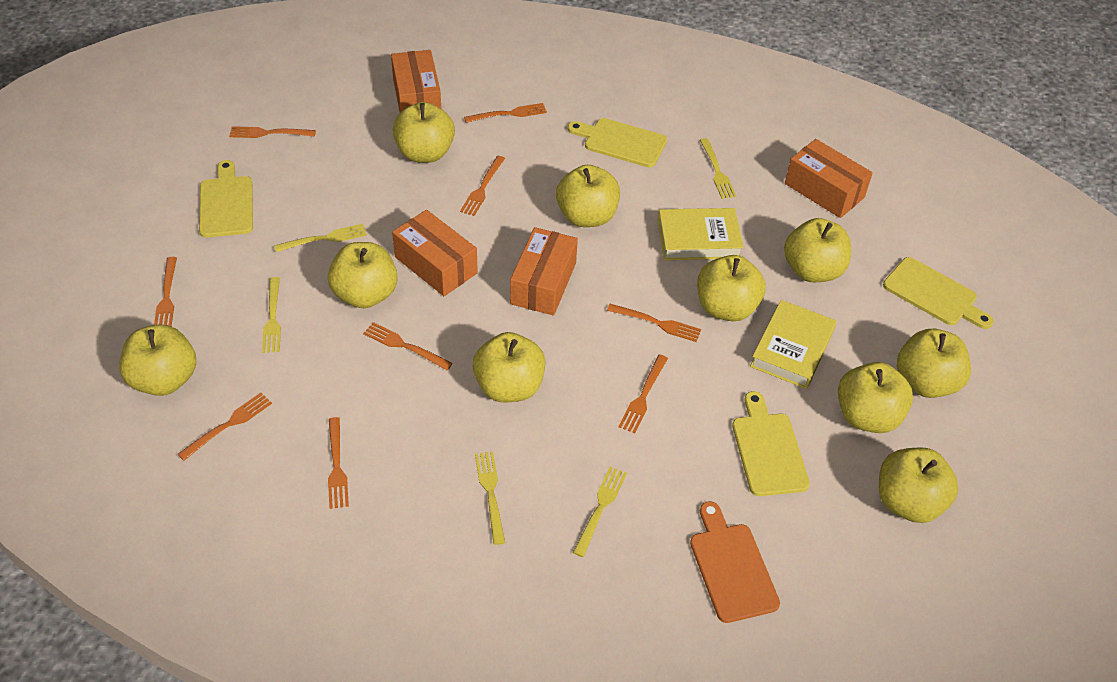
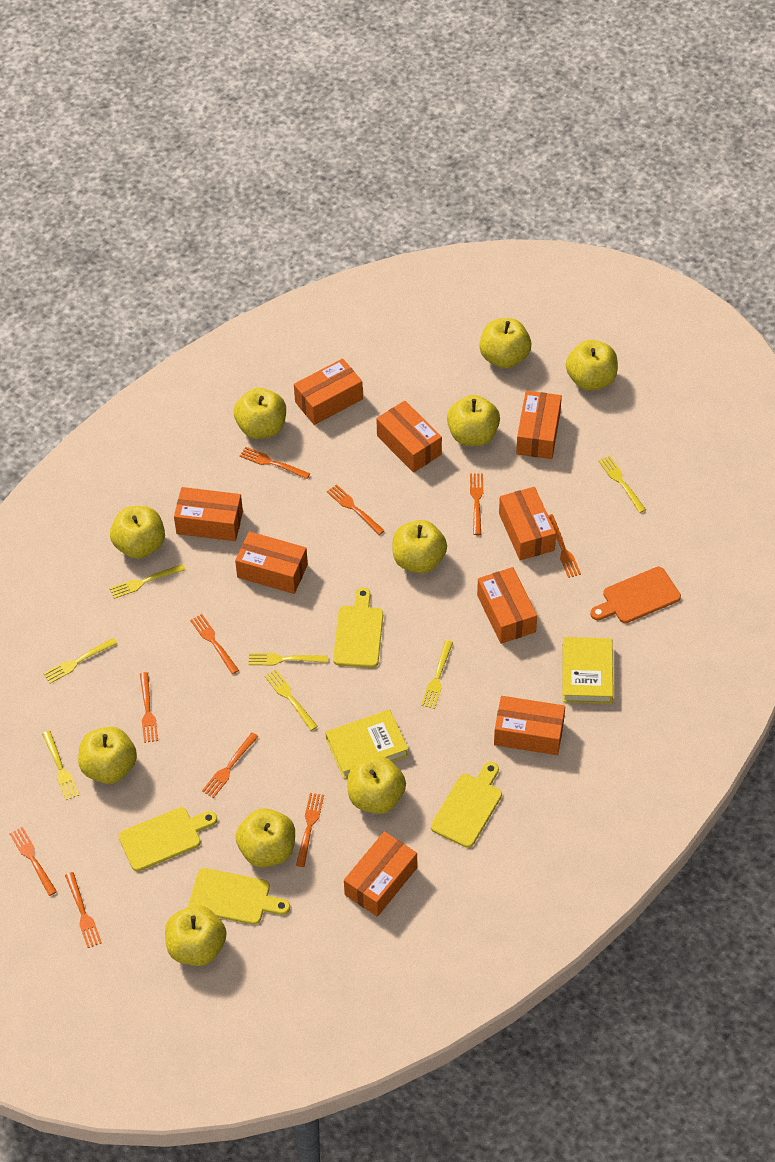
orange box: 4 -> 9
orange fork: 9 -> 10
yellow fork: 5 -> 7

